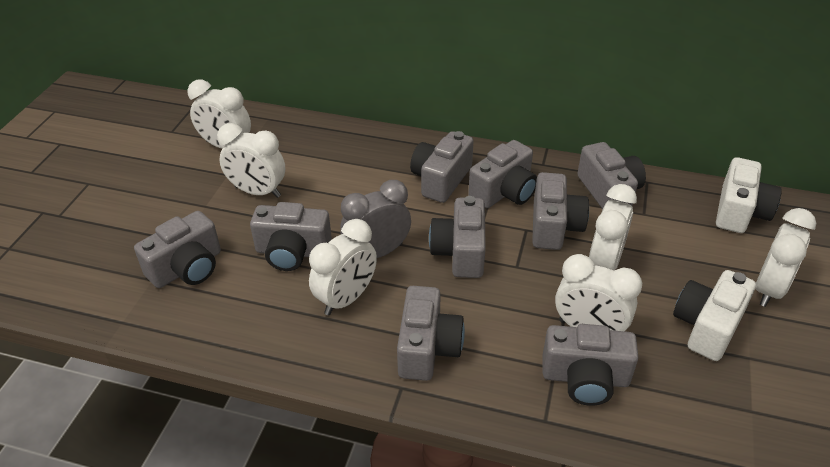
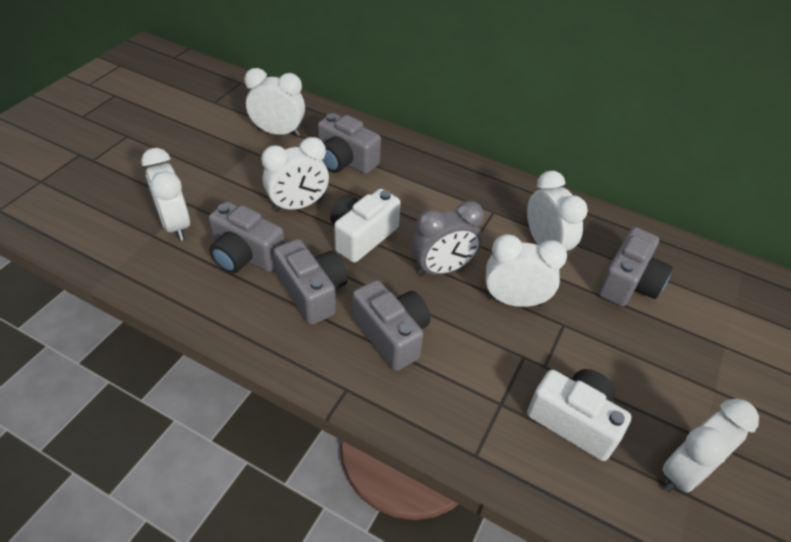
grey camera: 9 -> 5

